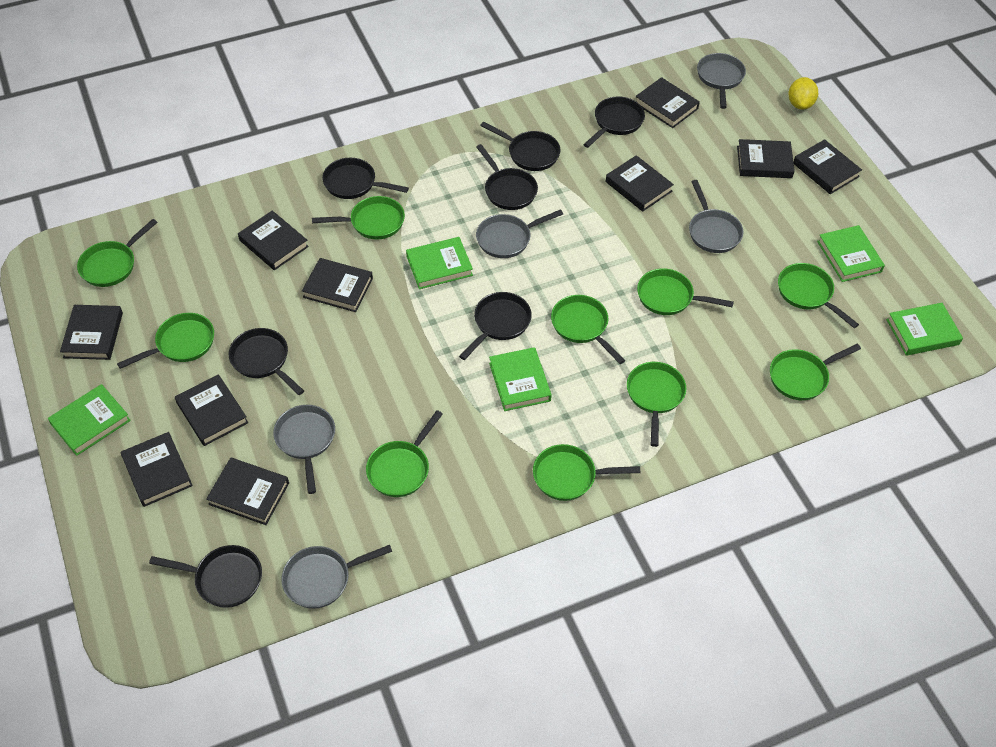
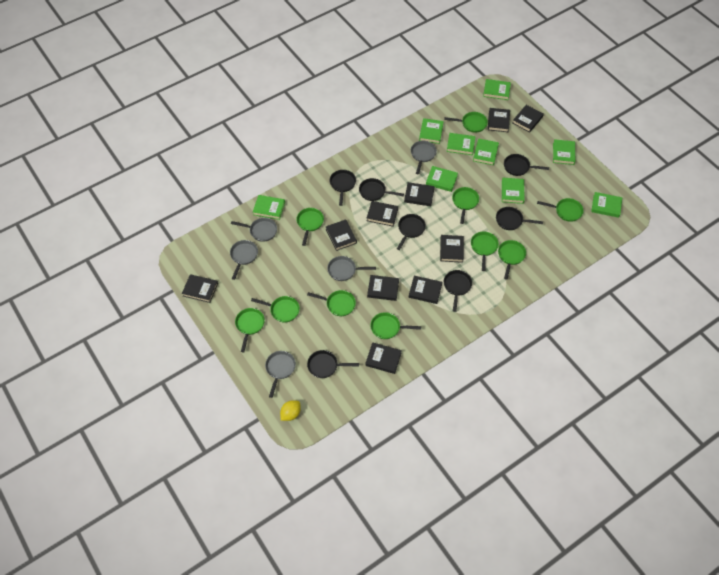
green book: 5 -> 9

